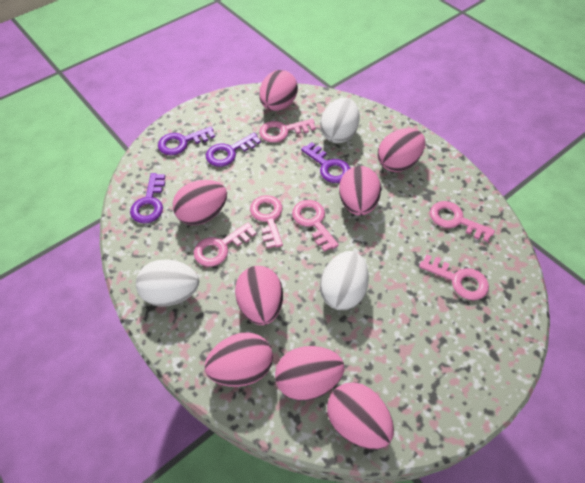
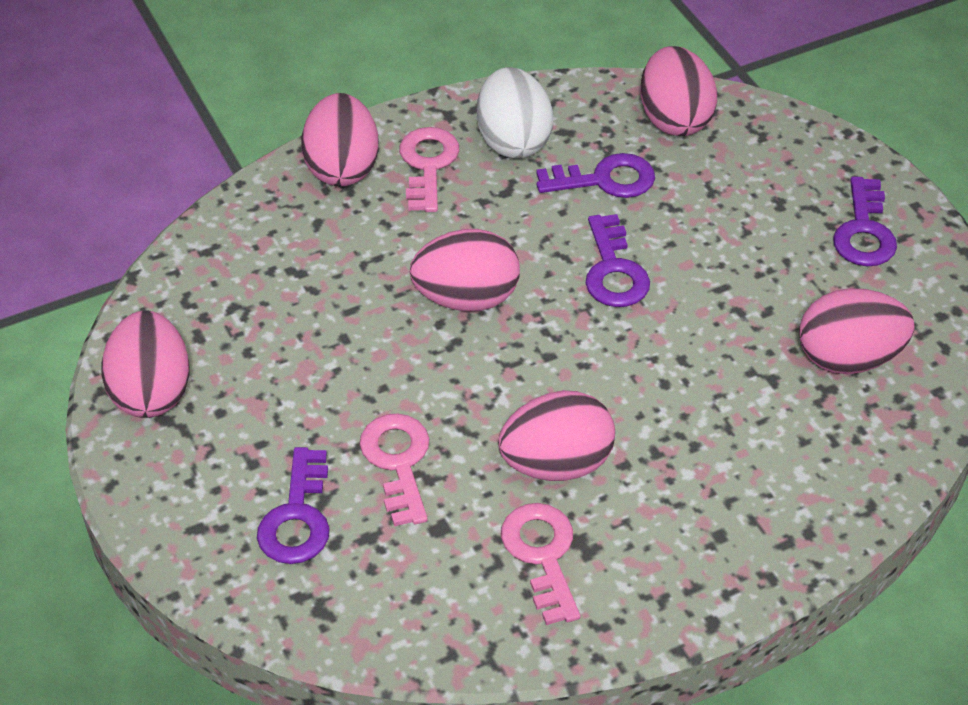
pink egg: 8 -> 6
pink key: 6 -> 3
white egg: 3 -> 1

